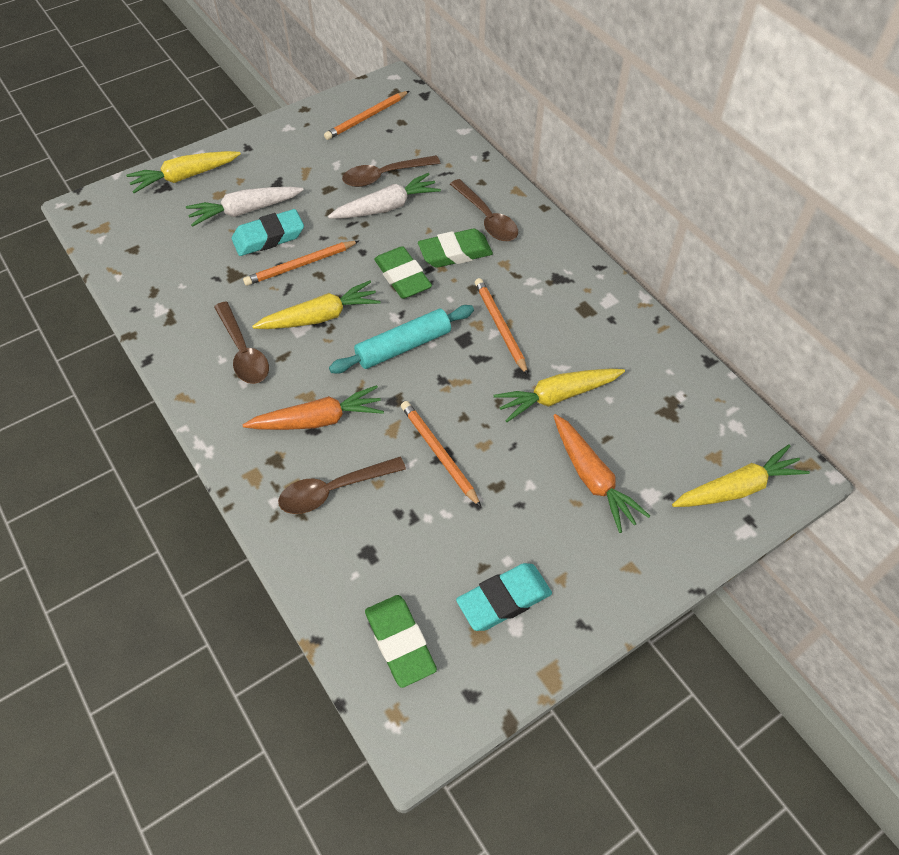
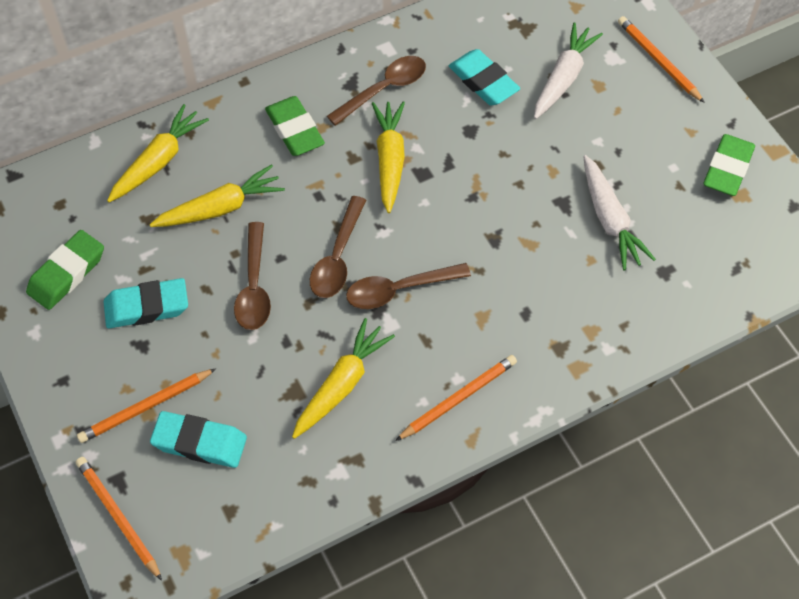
orange carrot: 2 -> 0
turquoise eraser: 2 -> 3
turquoise rolling pin: 1 -> 0

